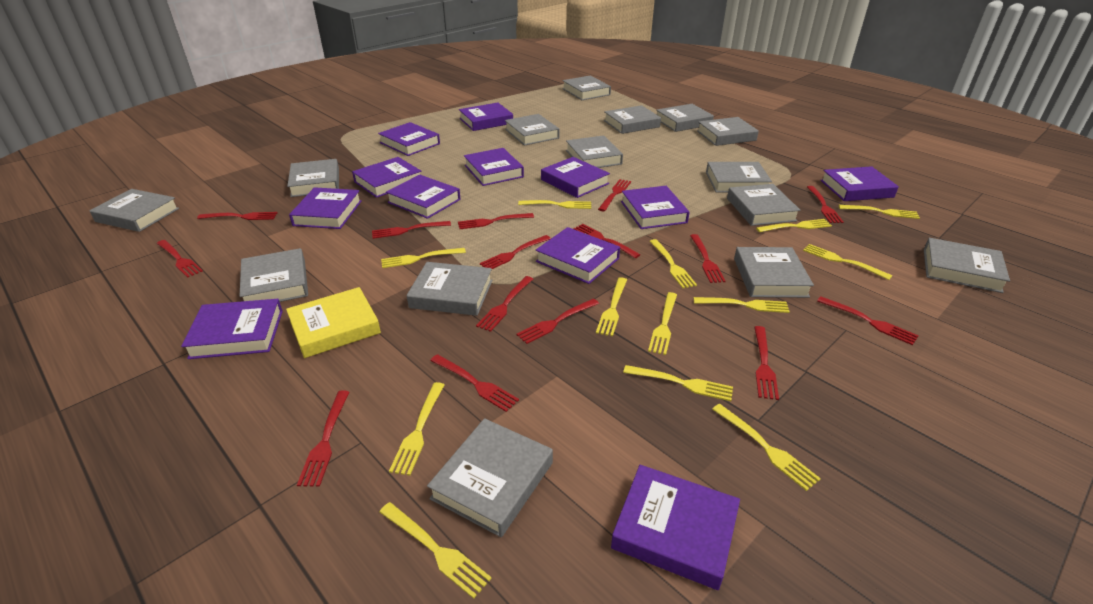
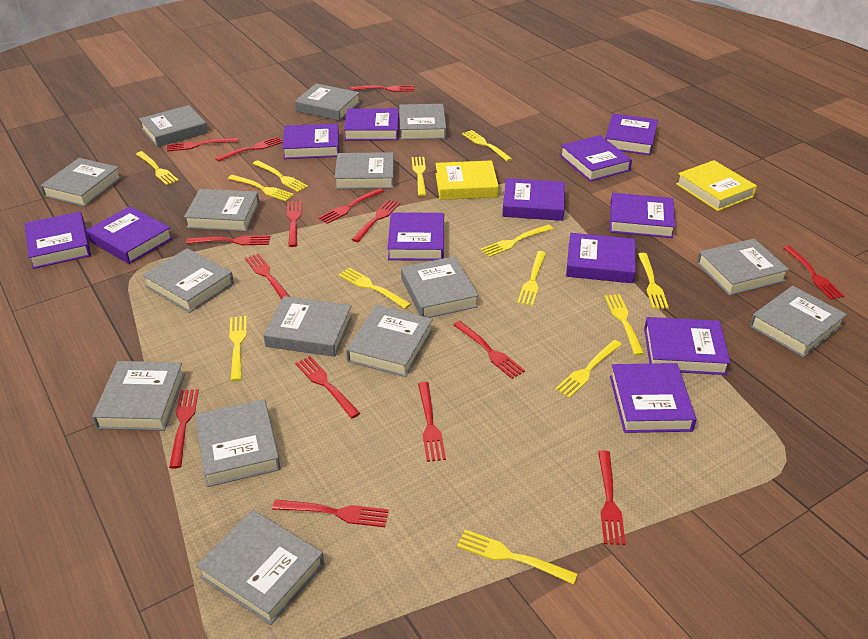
yellow book: 1 -> 2

